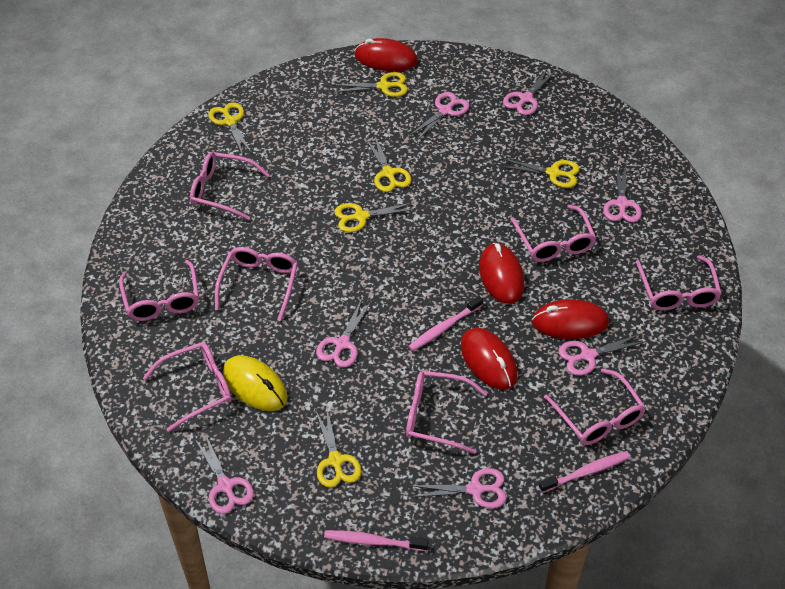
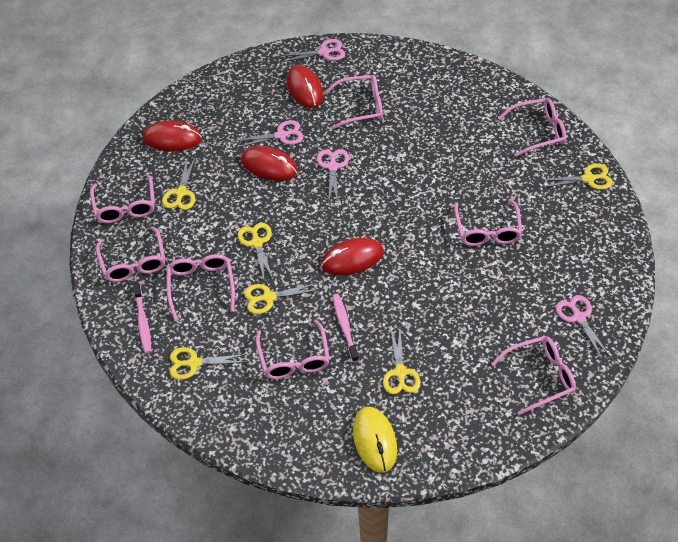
pink scissors: 7 -> 4
pink toothbrush: 3 -> 2

